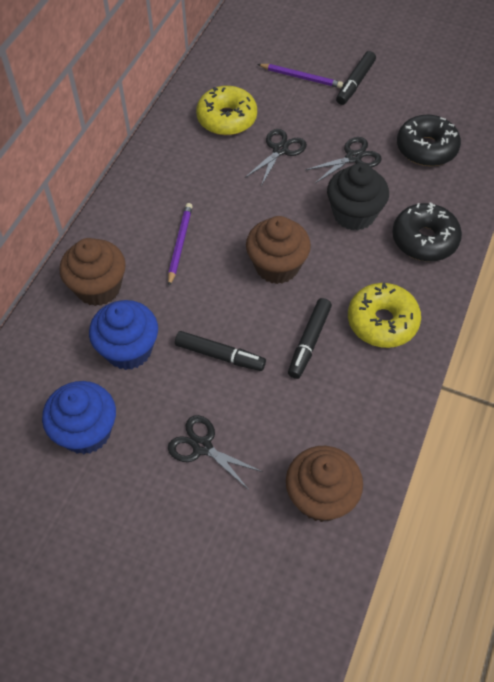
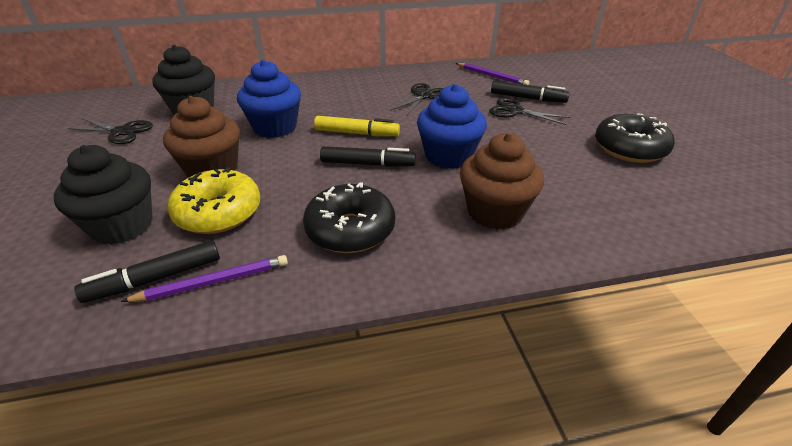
black cupcake: 1 -> 2
brown cupcake: 3 -> 2
yellow donut: 2 -> 1
yellow marker: 0 -> 1

